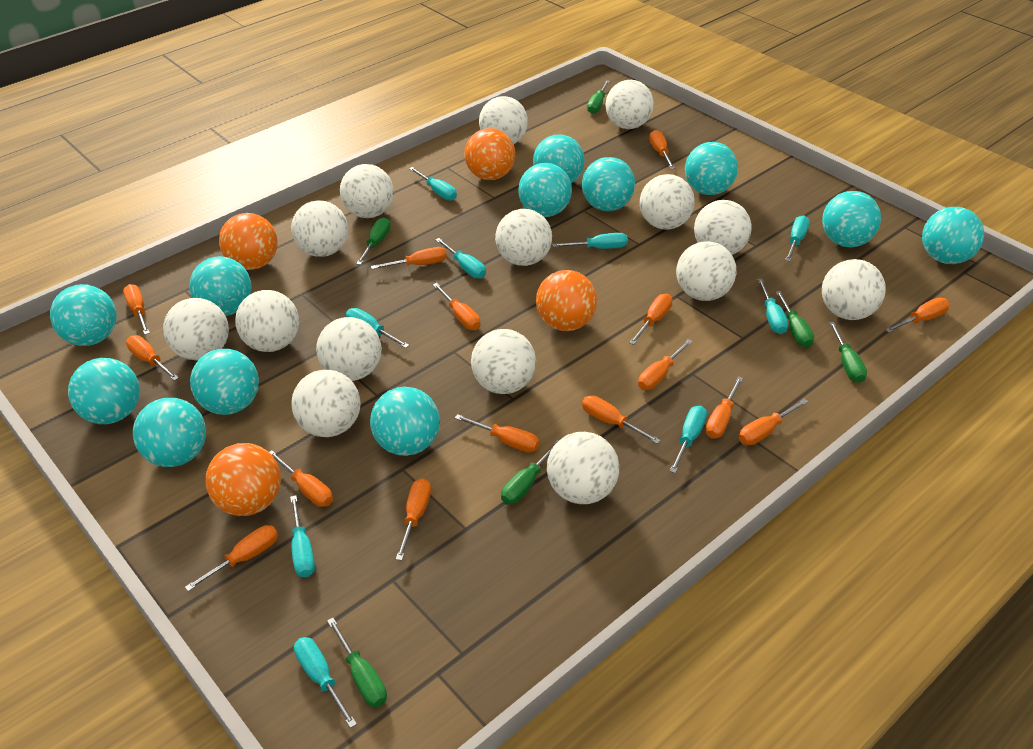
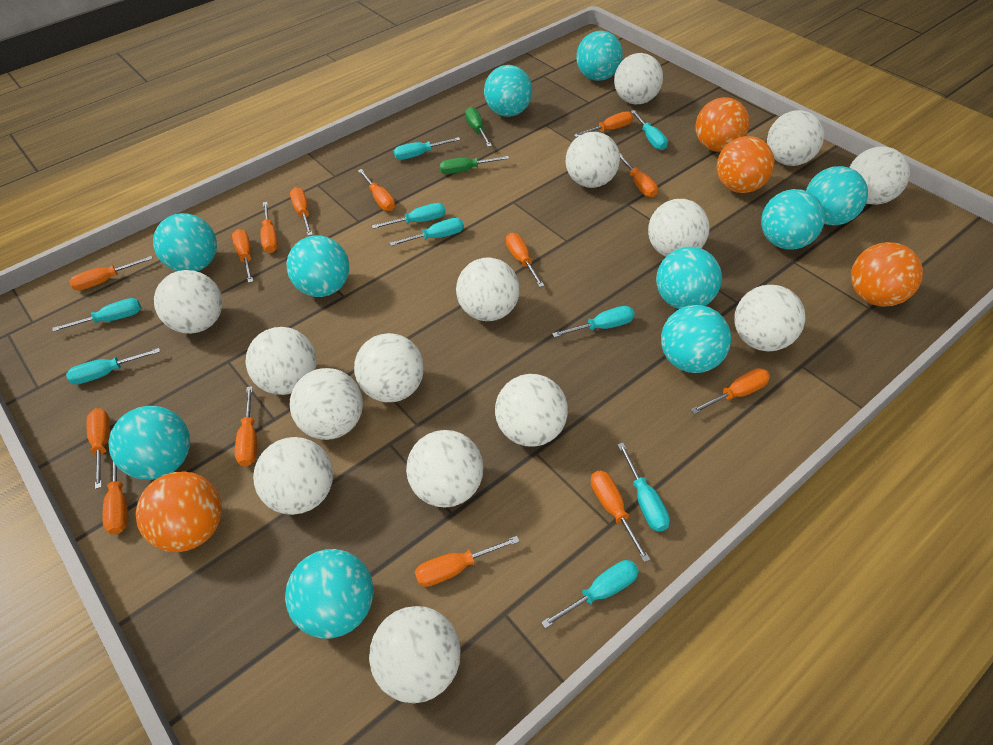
green screwdriver: 6 -> 2
orange screwdriver: 15 -> 14
turquoise ball: 12 -> 10

